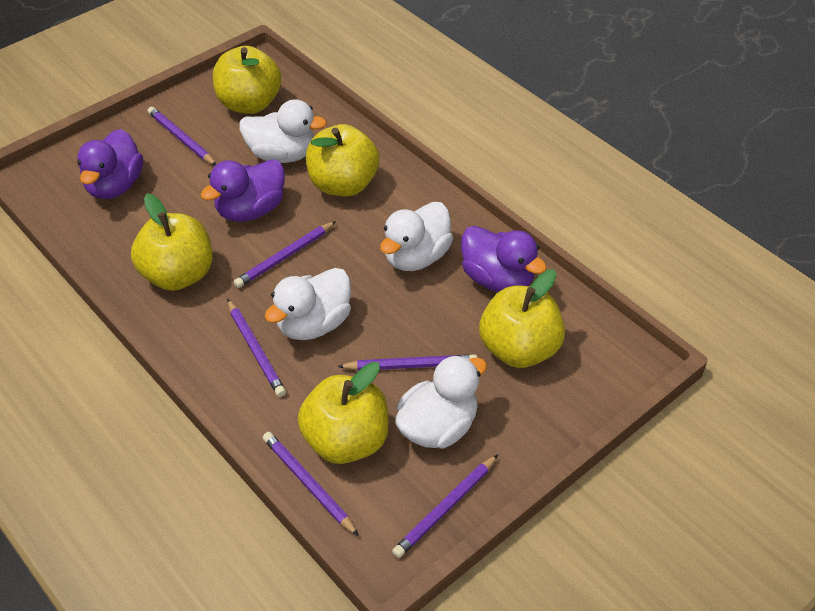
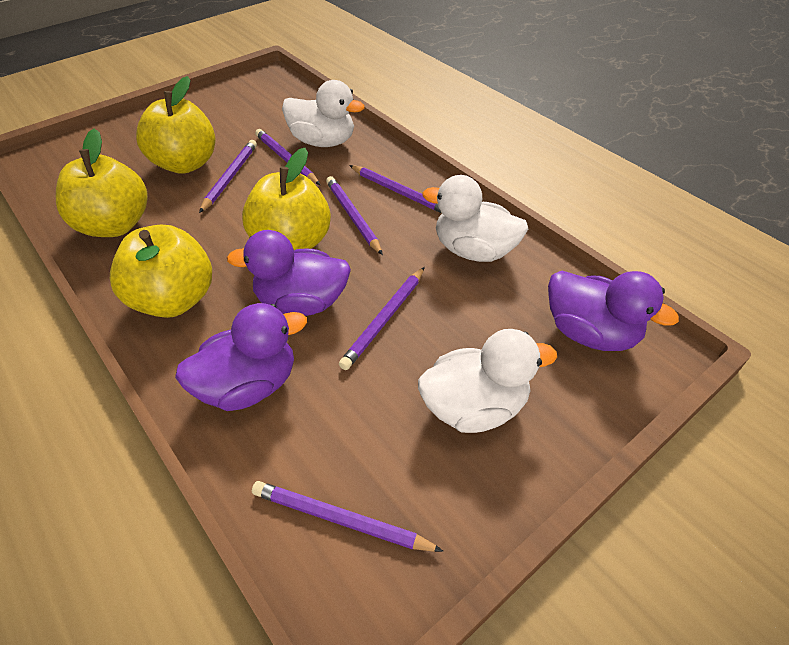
white duck: 4 -> 3
yellow apple: 5 -> 4

